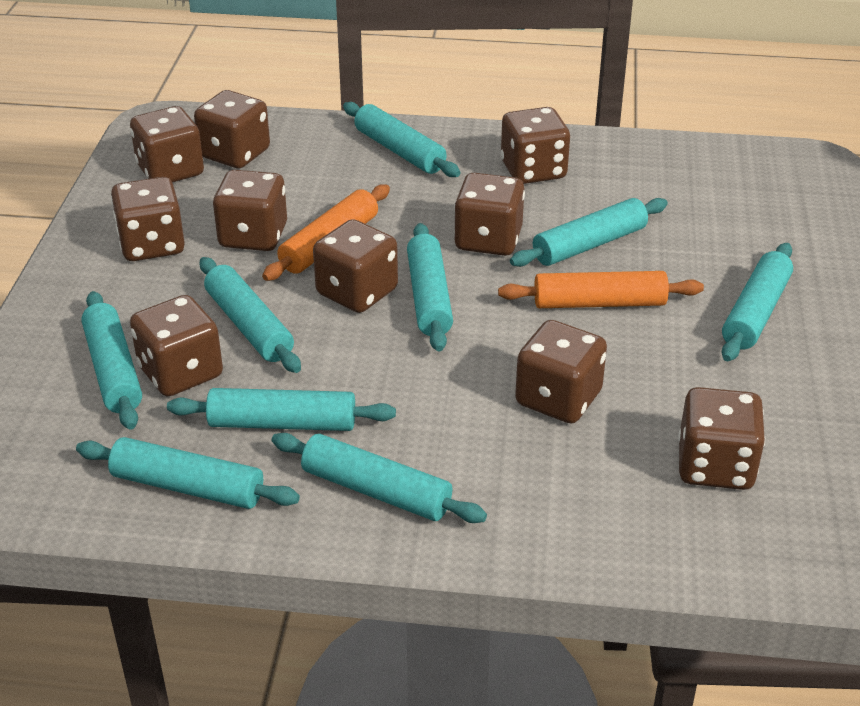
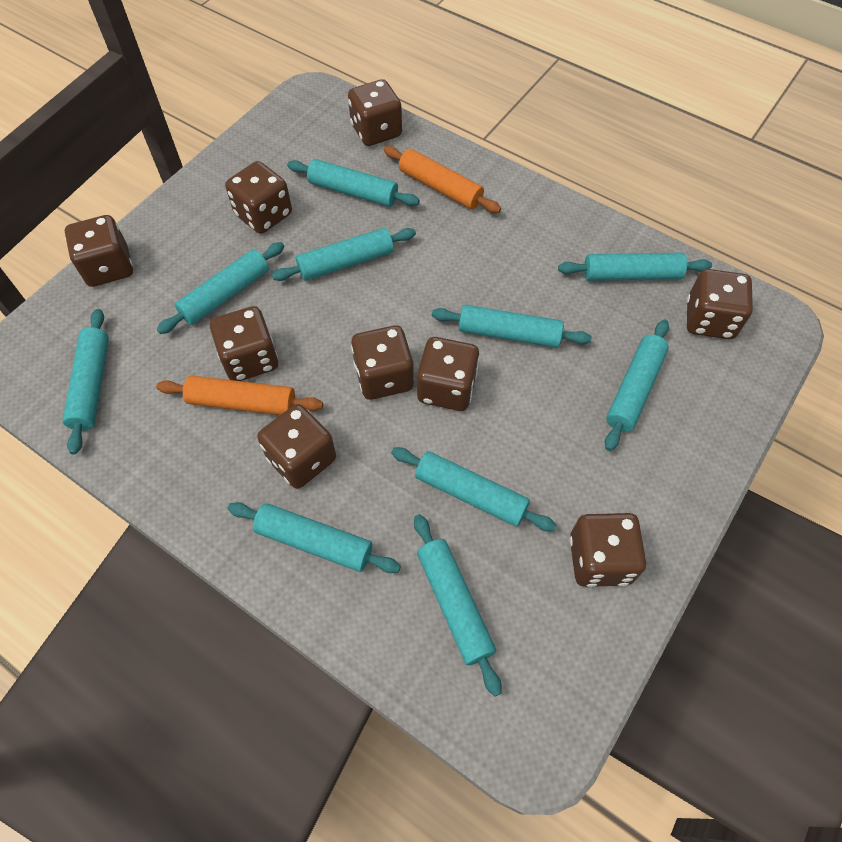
brown dice: 10 -> 9
turquoise rolling pin: 9 -> 10

